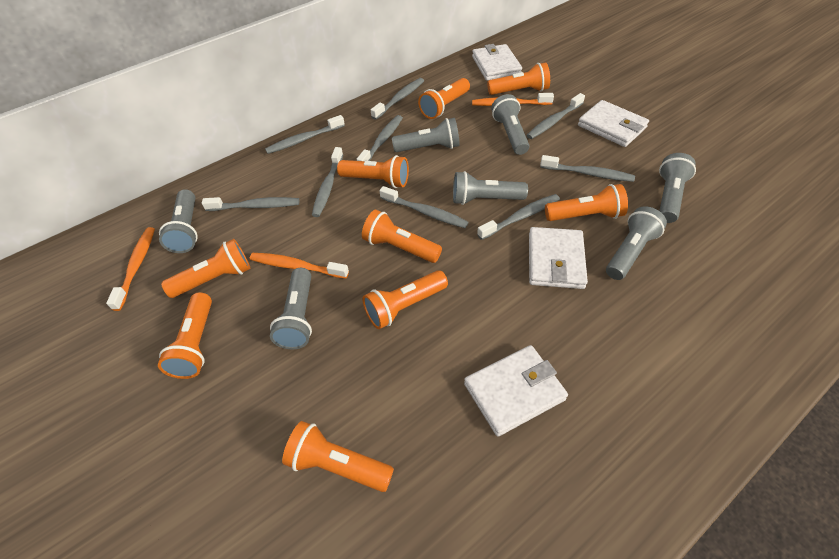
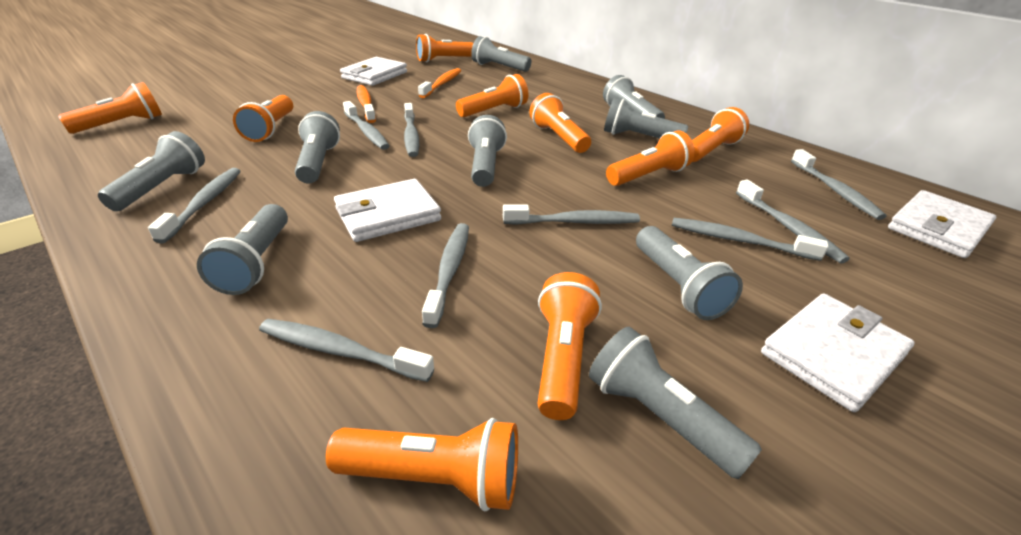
grey flashlight: 7 -> 9
orange toothbrush: 3 -> 2

